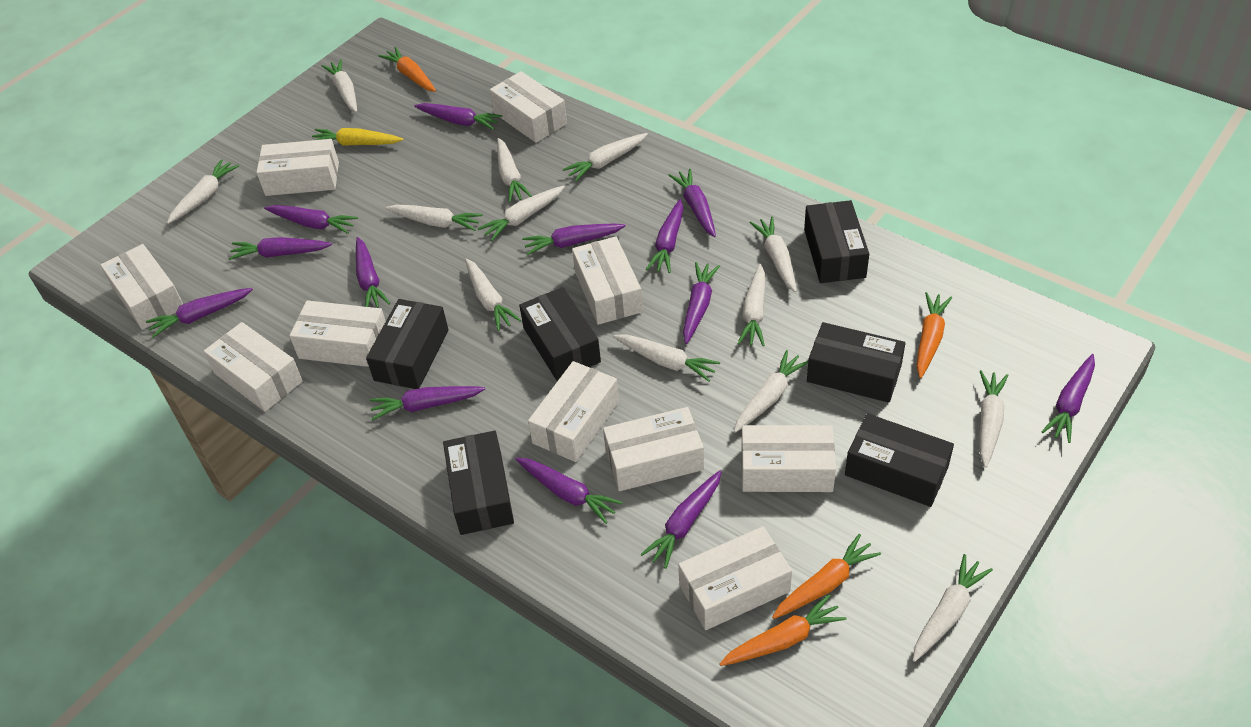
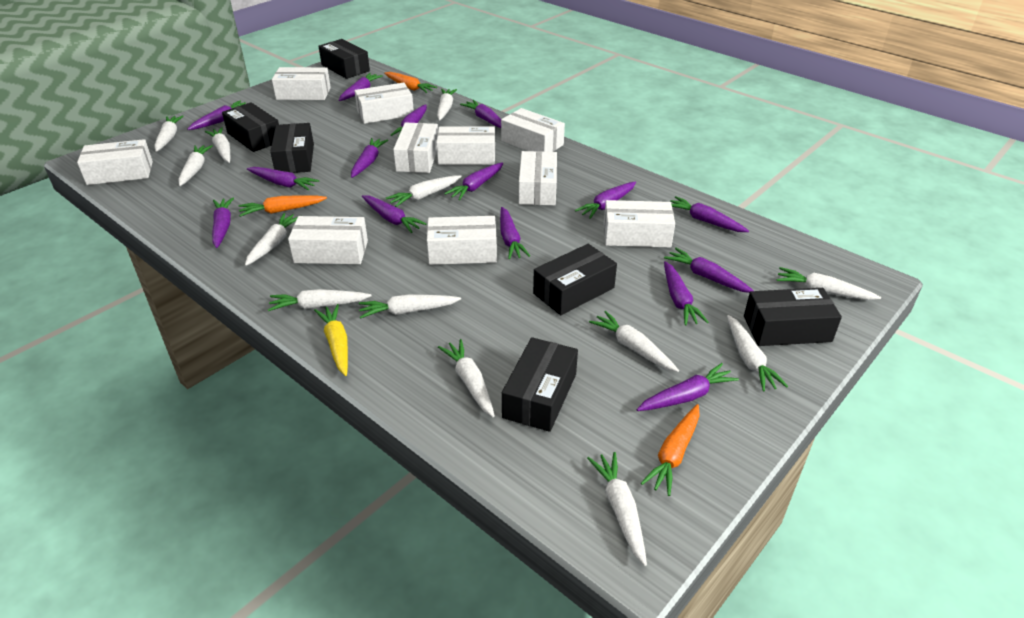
orange carrot: 4 -> 3
purple carrot: 13 -> 15

